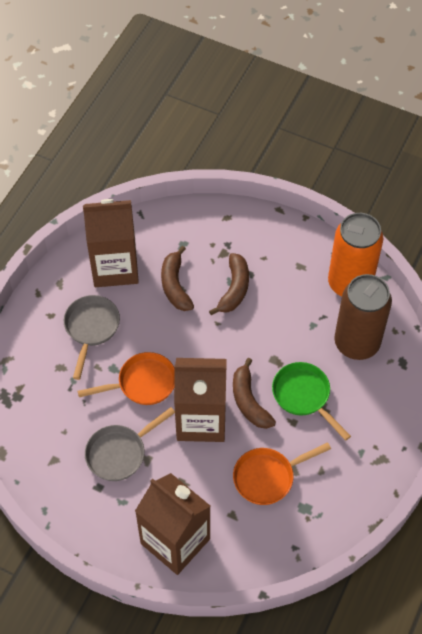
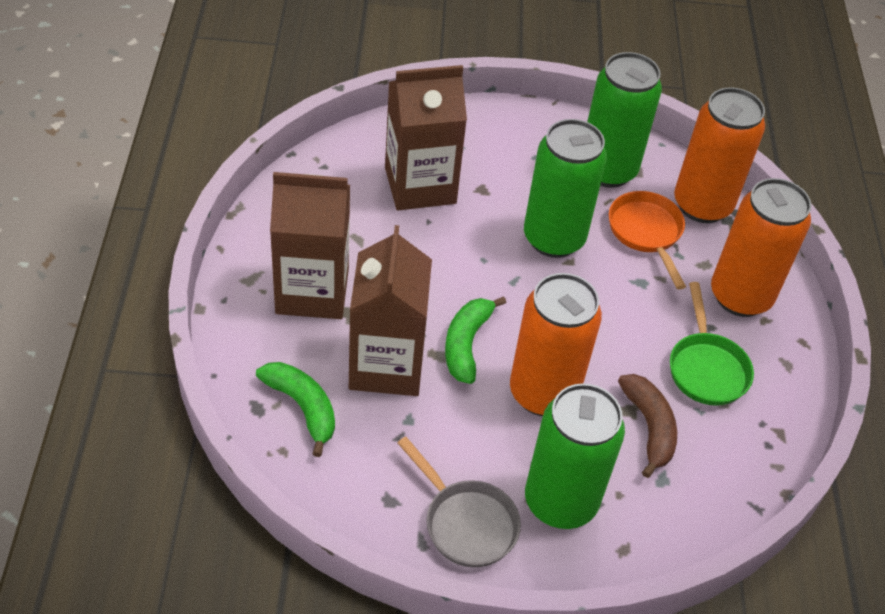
brown banana: 3 -> 1
brown can: 1 -> 0
green banana: 0 -> 2
green can: 0 -> 3
grey pan: 2 -> 1
orange can: 1 -> 3
orange pan: 2 -> 1

